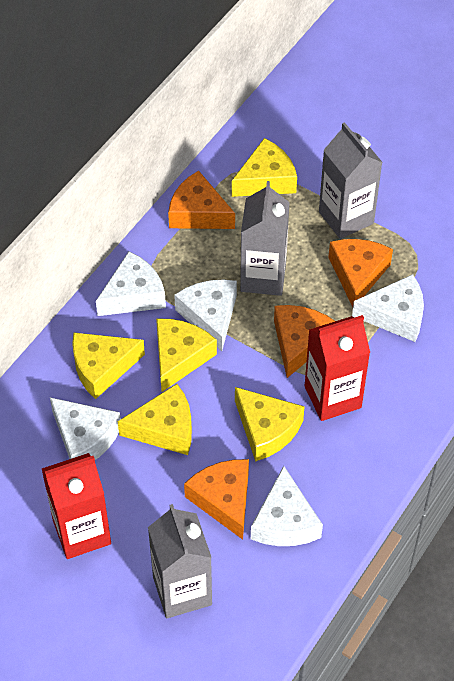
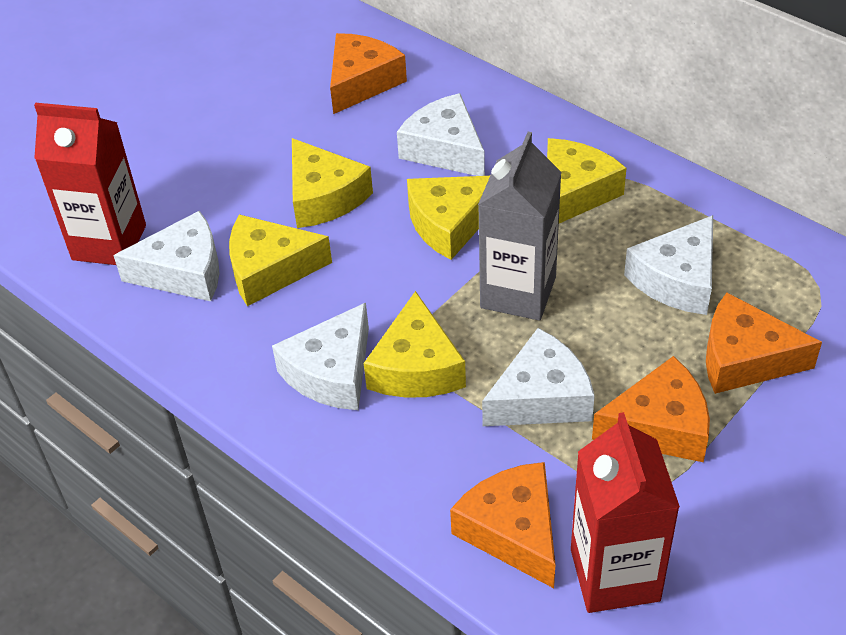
grey carton: 3 -> 1

